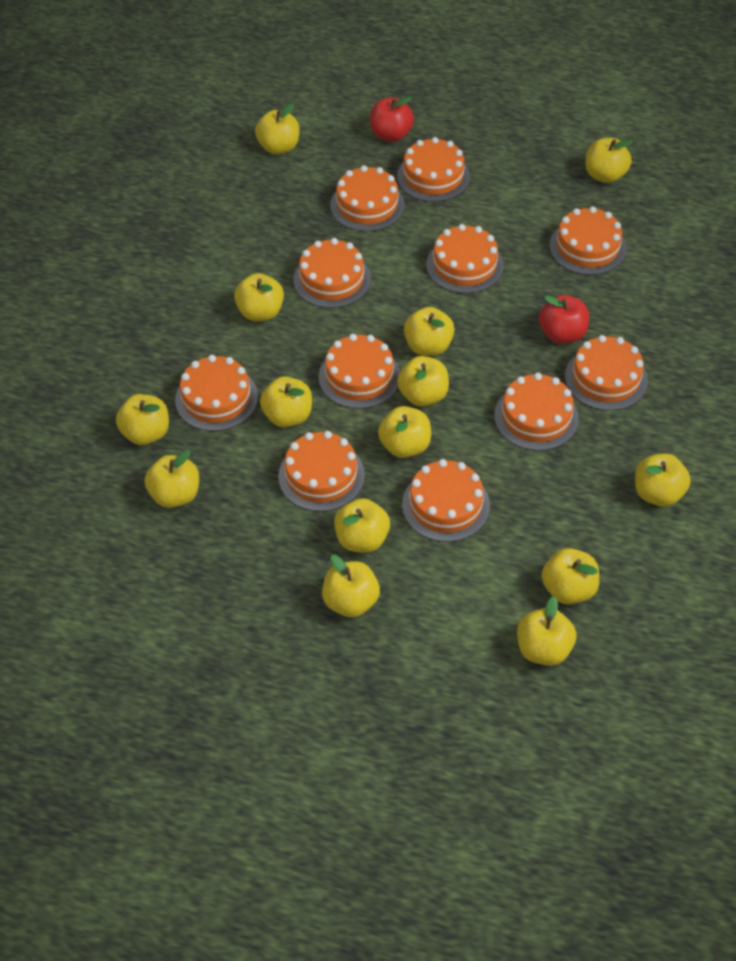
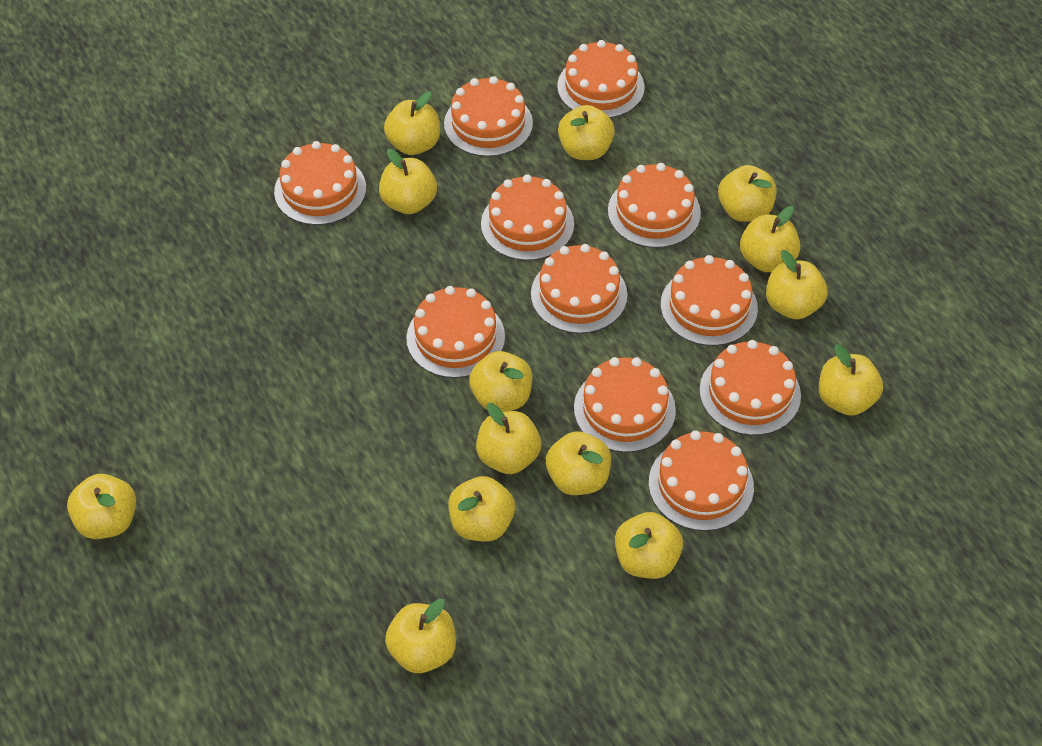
red apple: 2 -> 0

